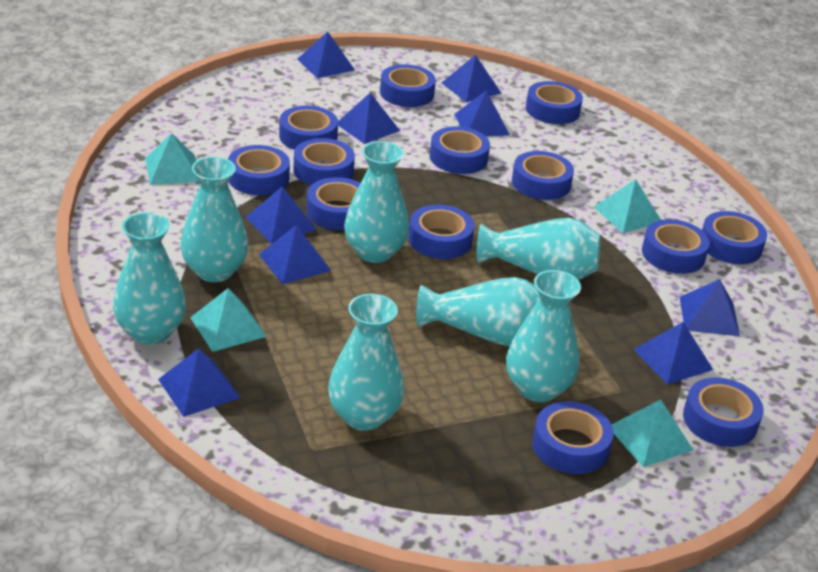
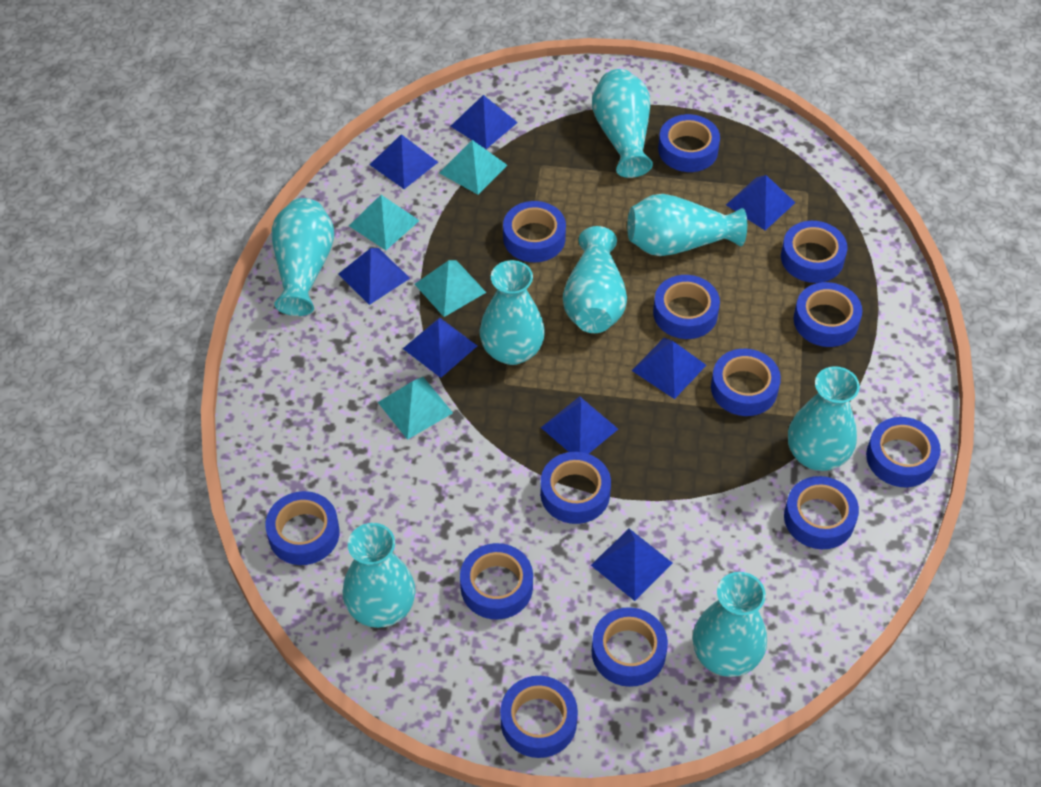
blue pyramid: 9 -> 8
turquoise vase: 7 -> 8

